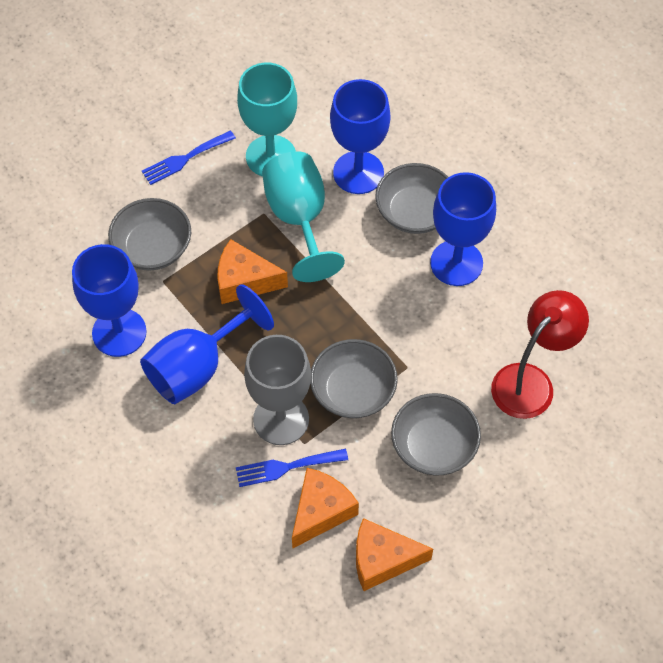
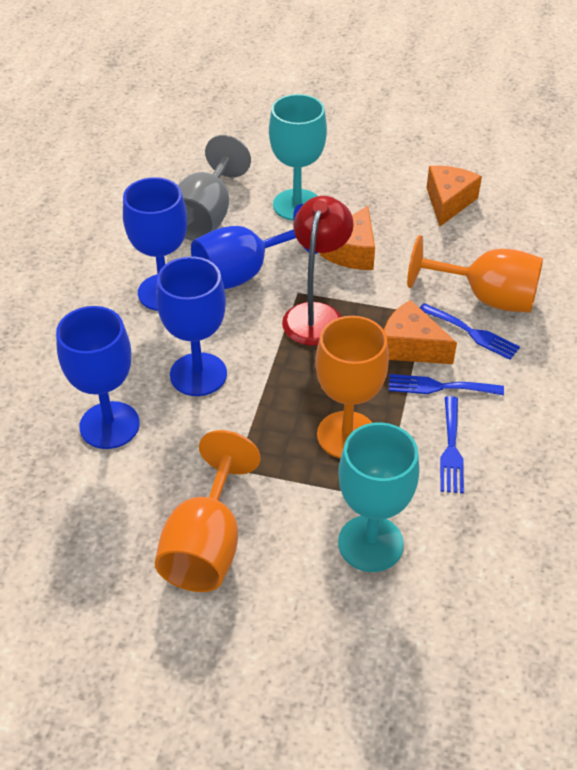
blue fork: 2 -> 3
grey bowl: 4 -> 0
orange goblet: 0 -> 3

